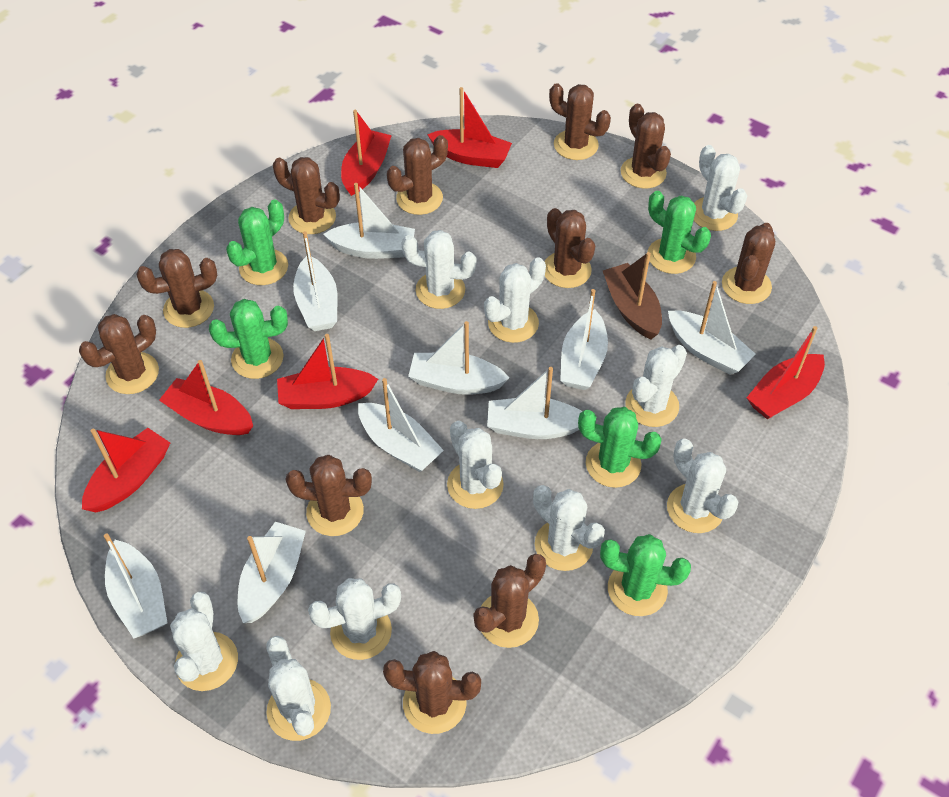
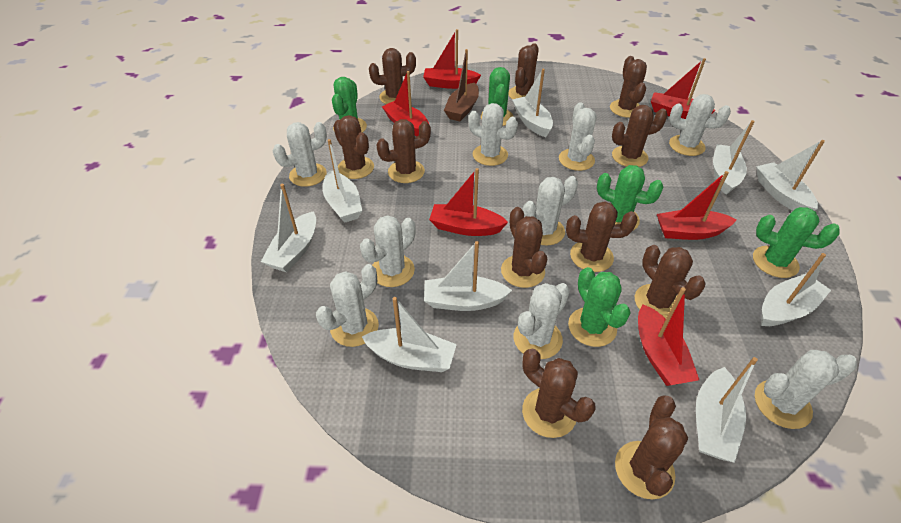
white cactus: 10 -> 9

